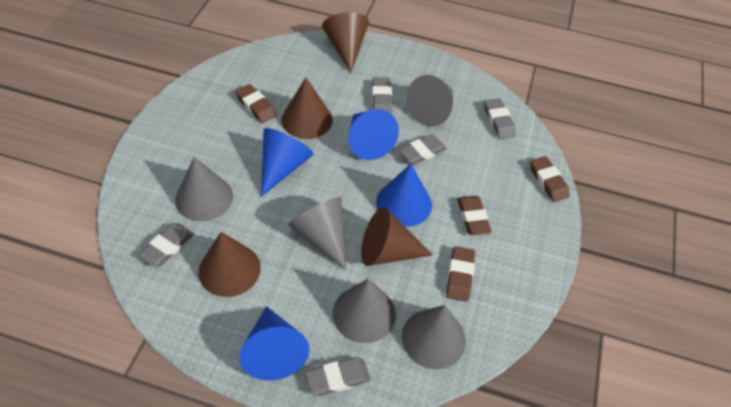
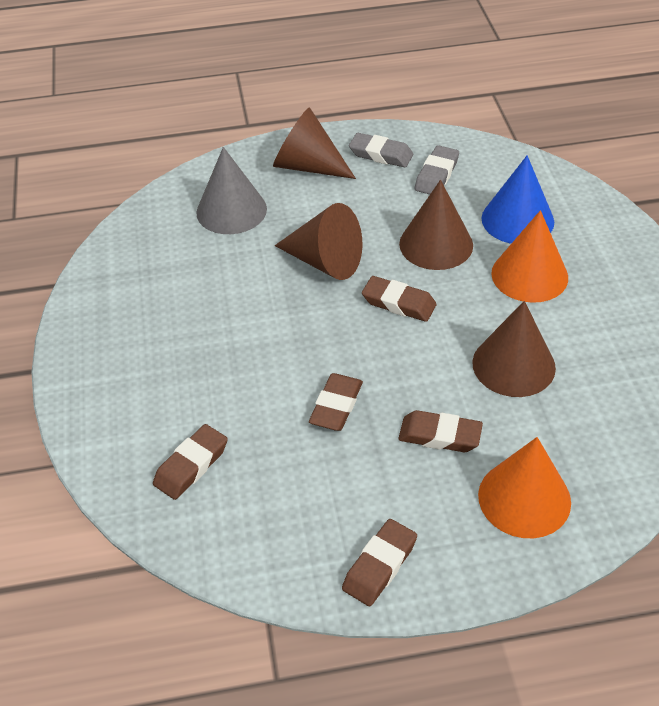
blue cone: 4 -> 1
brown eraser: 4 -> 5
grey cone: 5 -> 1
grey eraser: 5 -> 2
orange cone: 0 -> 2

